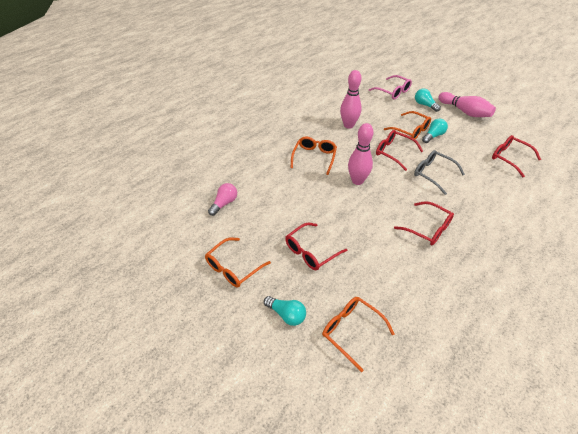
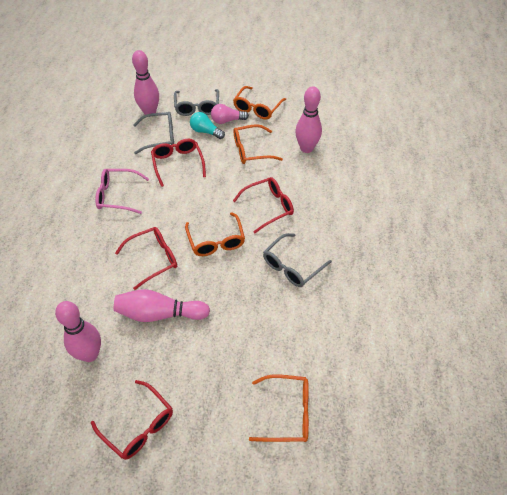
grey glasses: 1 -> 3
pink bowling pin: 3 -> 4
turquoise light bulb: 3 -> 1

